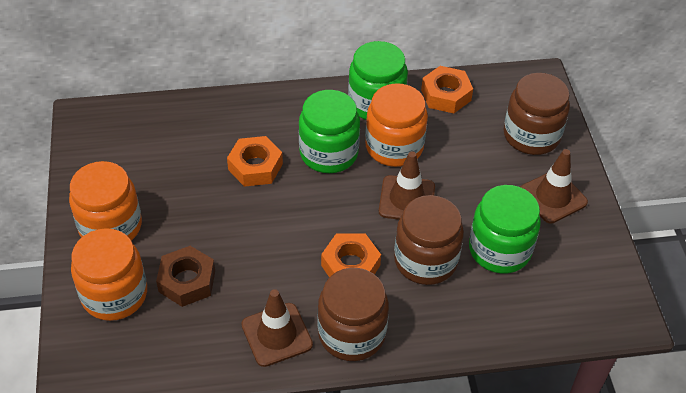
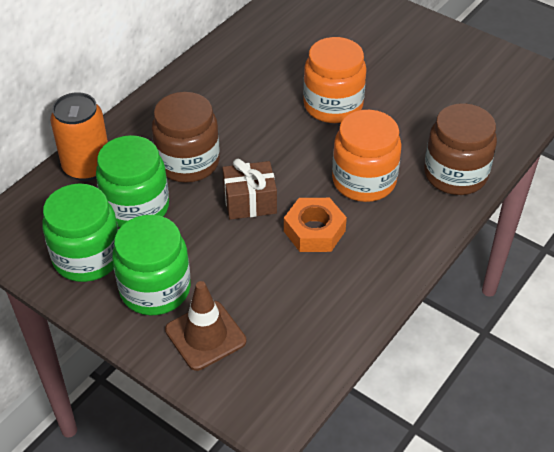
brown gift: 0 -> 1
brown jar: 3 -> 2
brown nut: 1 -> 0
brown traffic cone: 3 -> 1
orange can: 0 -> 1
orange jar: 3 -> 2
orange nut: 3 -> 1

